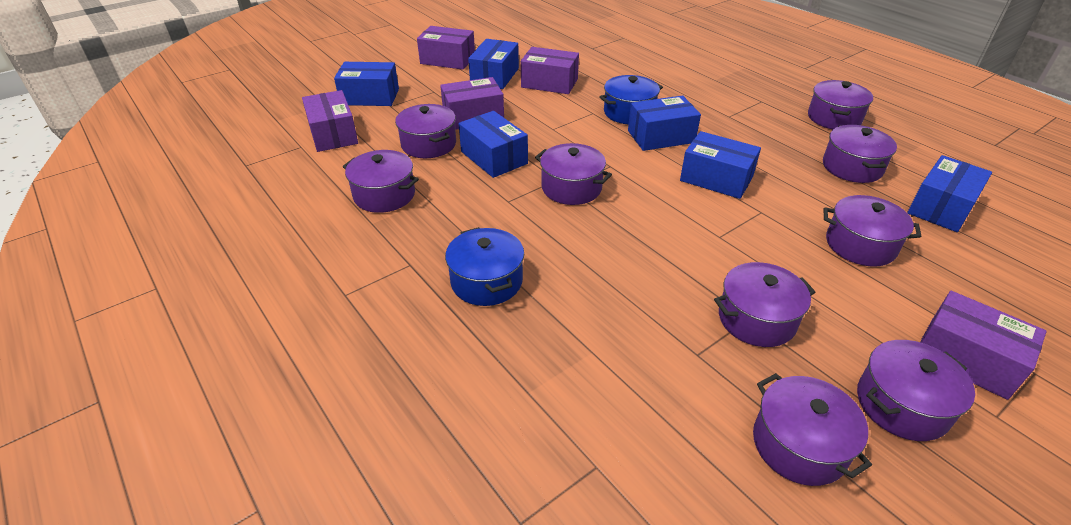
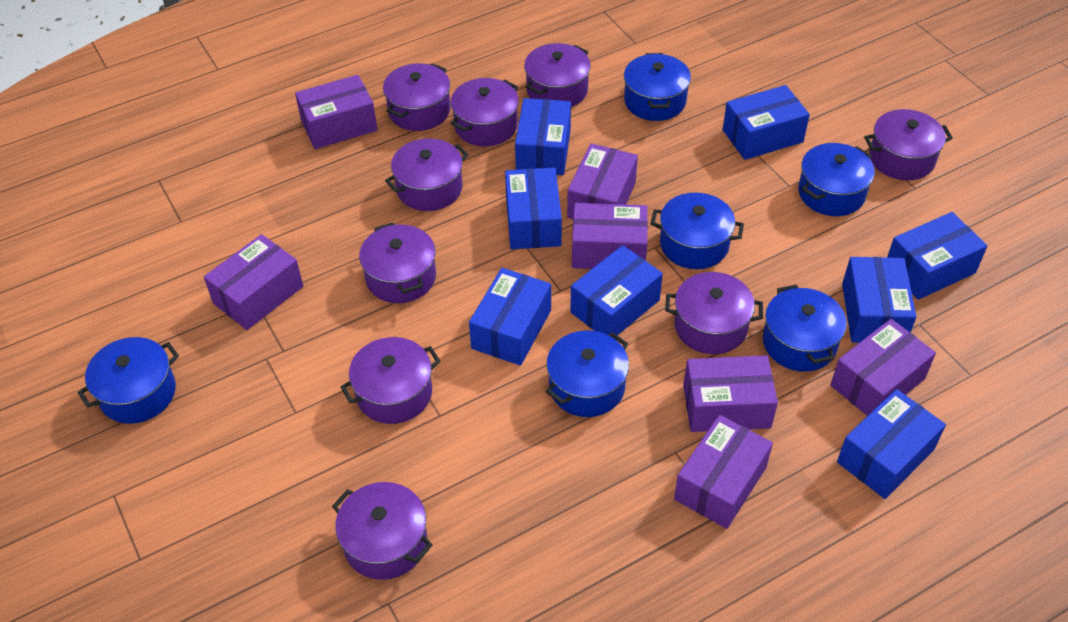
blue box: 6 -> 8
blue pot: 2 -> 6
purple box: 5 -> 7

